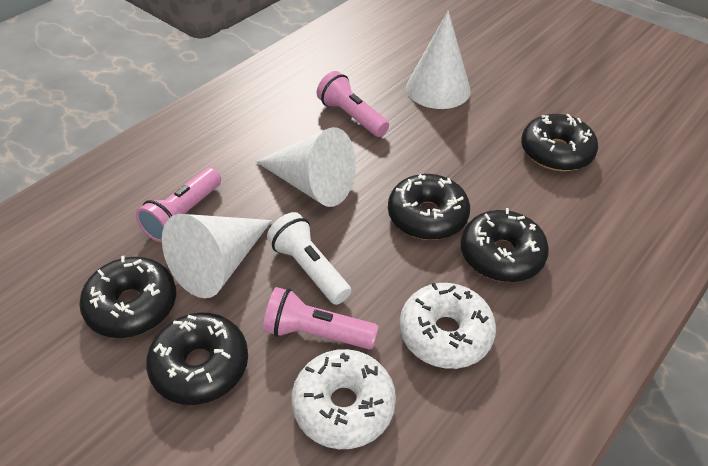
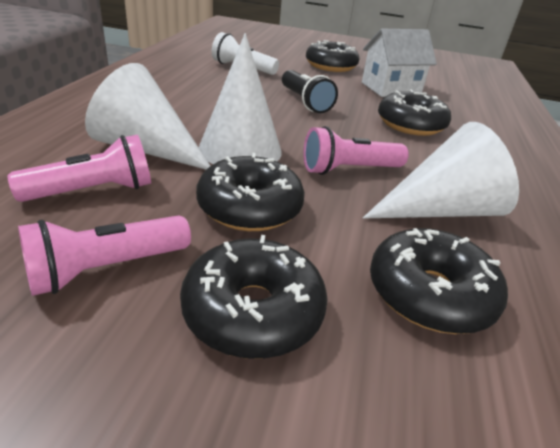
black flashlight: 0 -> 1
white donut: 2 -> 0
white house: 0 -> 1

